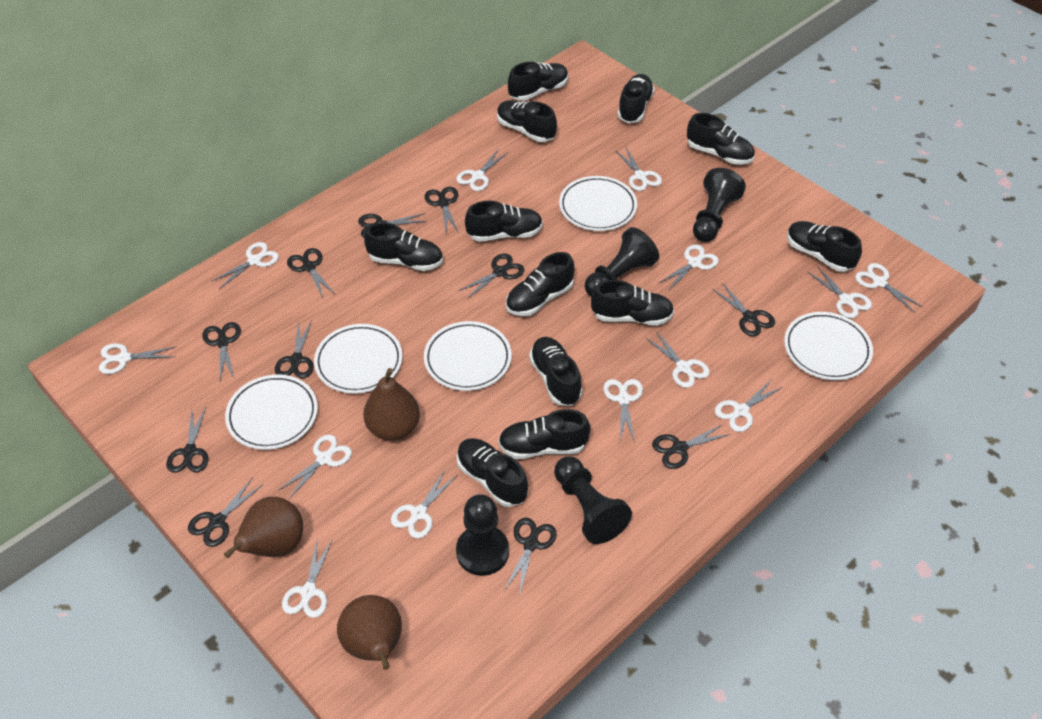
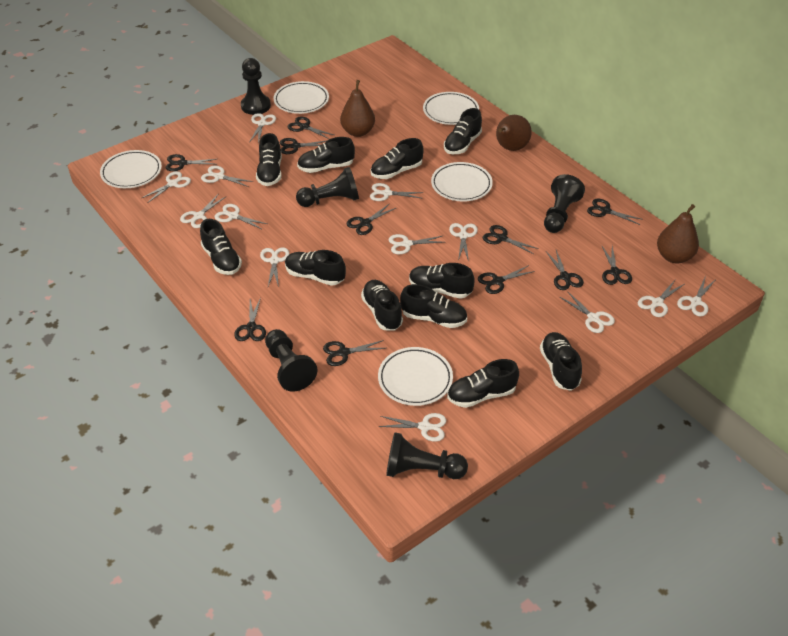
black pawn: 4 -> 5
black shoe: 12 -> 11

